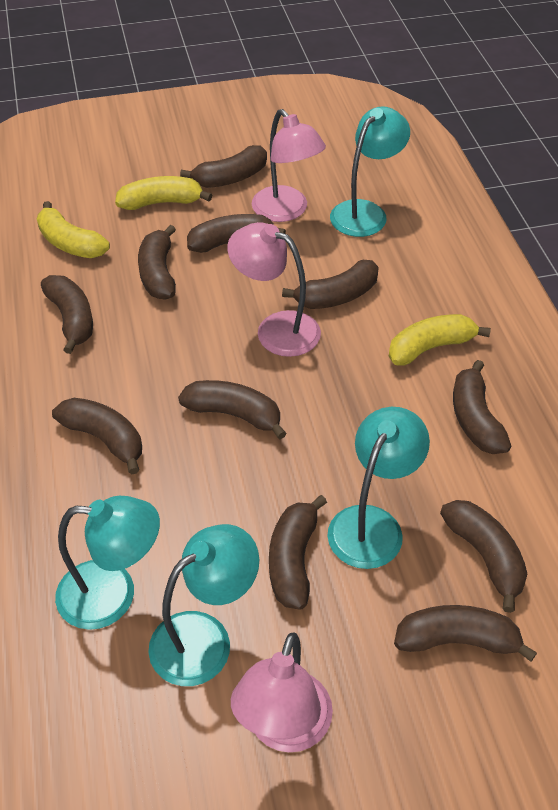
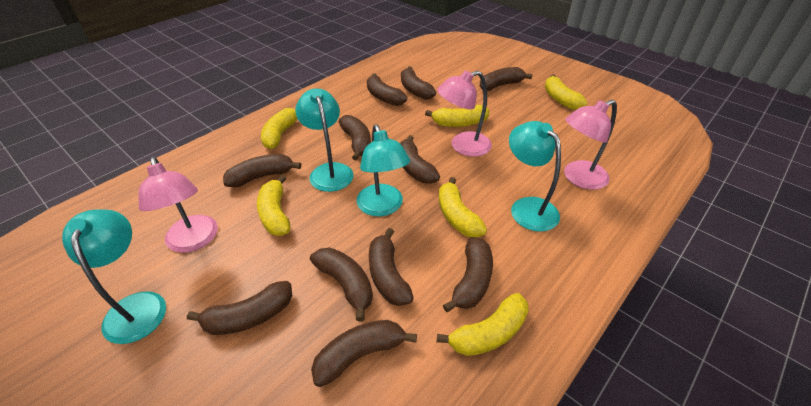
yellow banana: 3 -> 6

